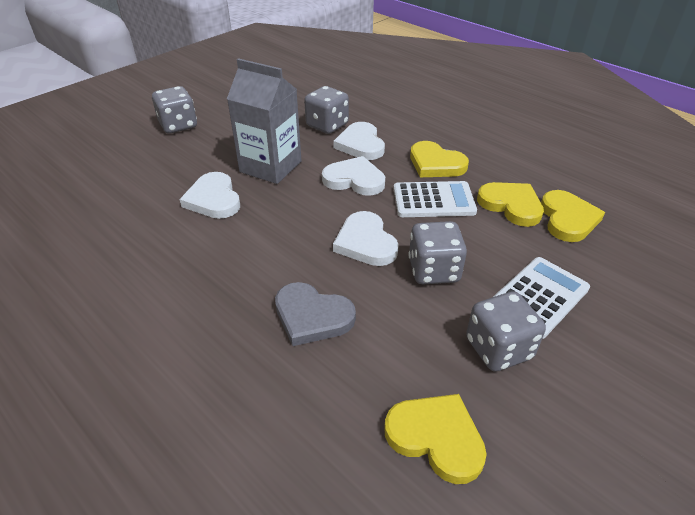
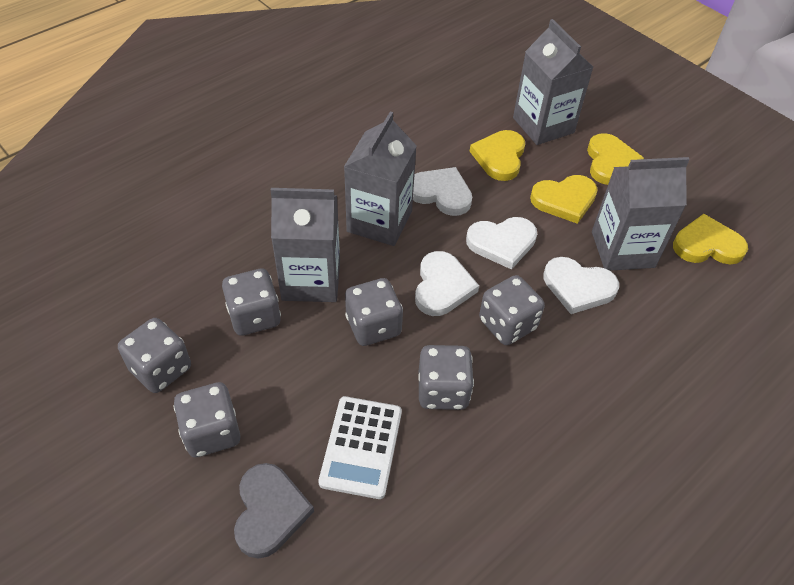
grey carton: 1 -> 4
grey dice: 4 -> 6
white calculator: 2 -> 1

